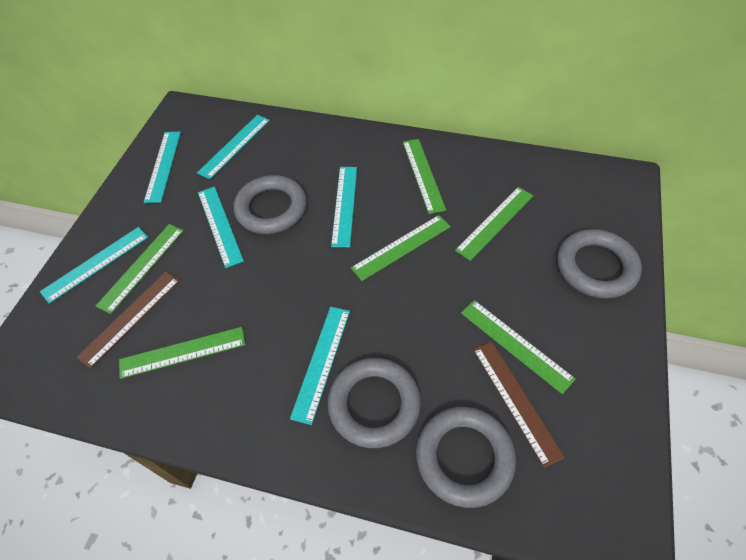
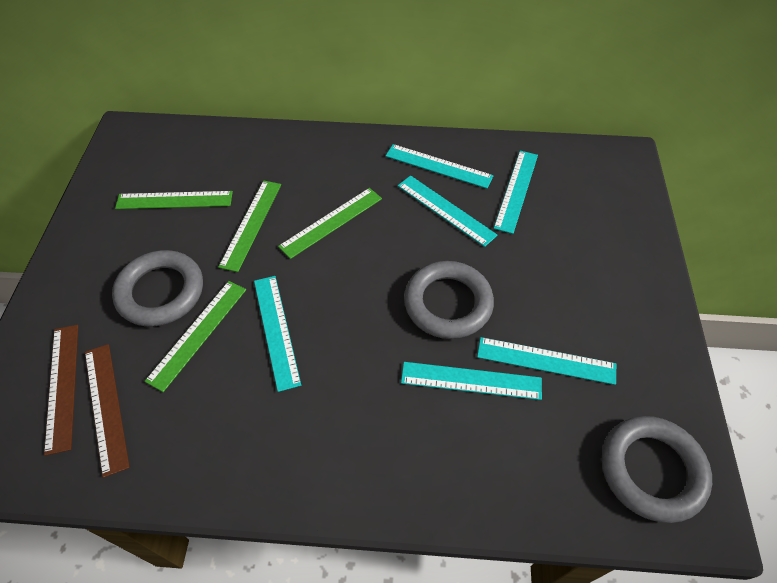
green ruler: 6 -> 4
grey ring: 4 -> 3

